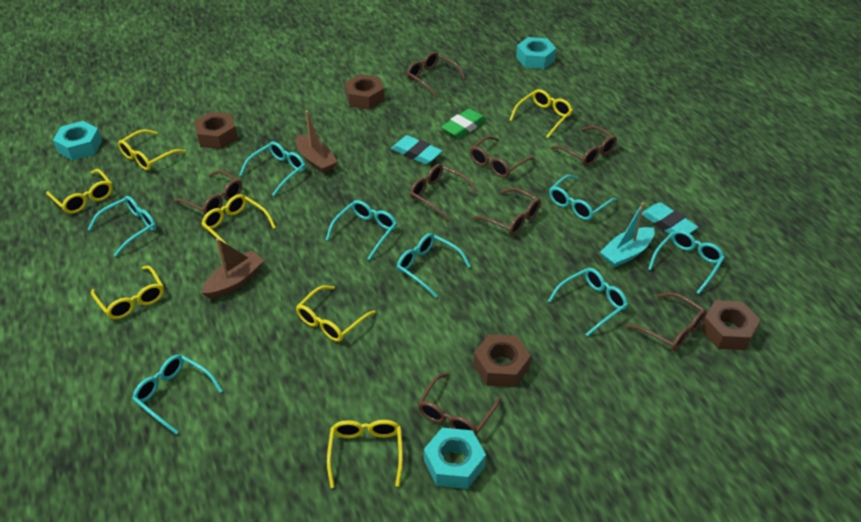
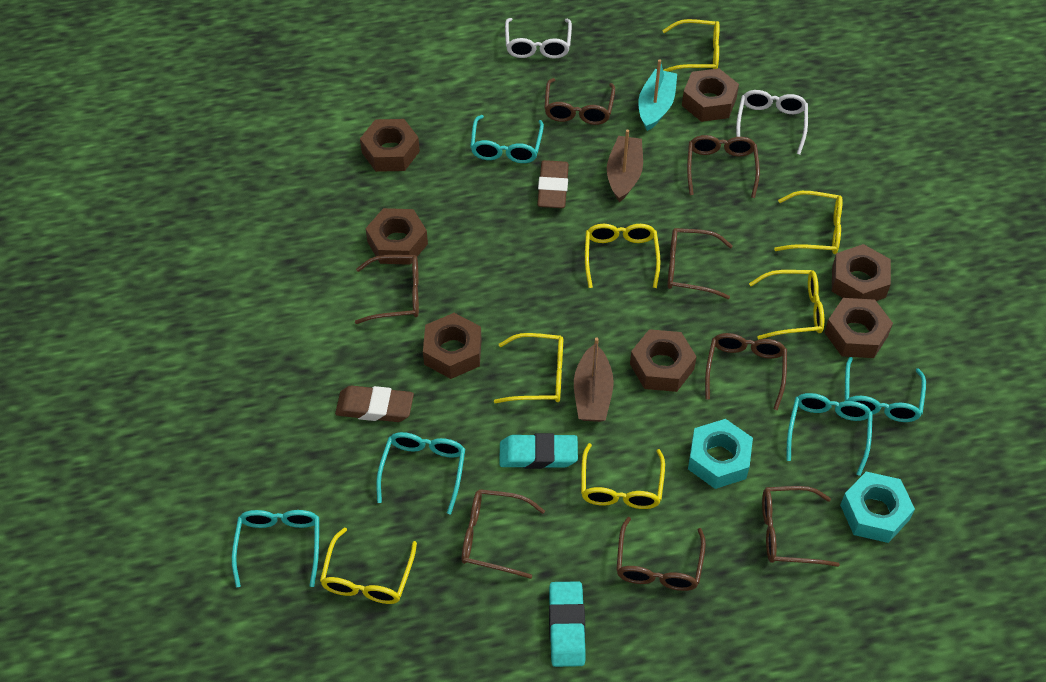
brown eraser: 0 -> 2
brown nut: 4 -> 7
green eraser: 1 -> 0
turquoise glasses: 8 -> 5
turquoise nut: 3 -> 2
white glasses: 0 -> 2

